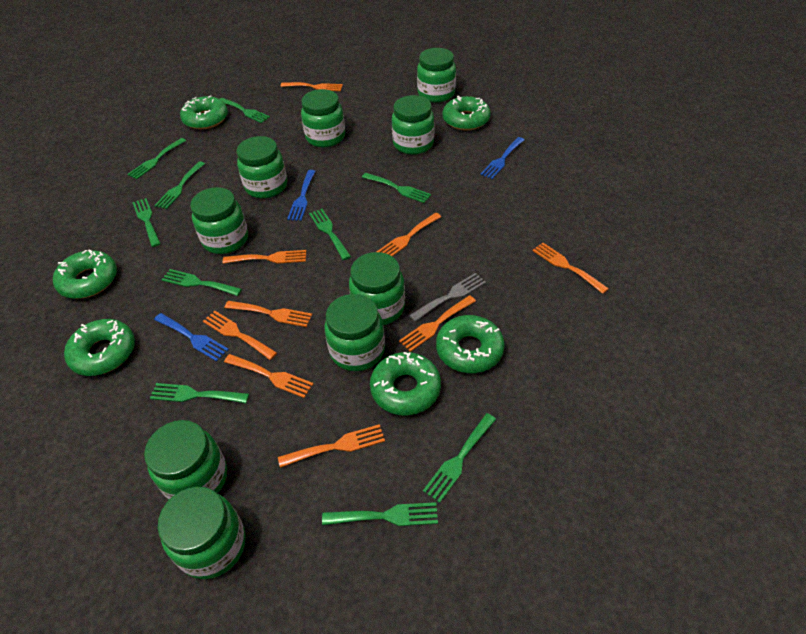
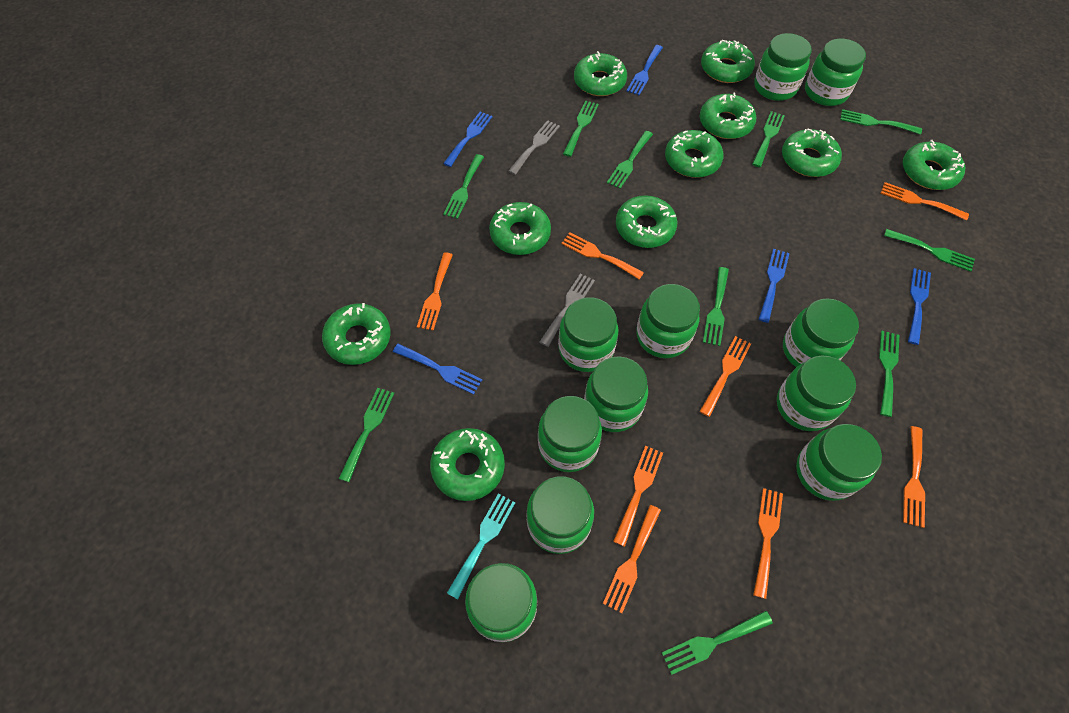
blue fork: 3 -> 5
green donut: 6 -> 10
green jar: 9 -> 11
grey fork: 1 -> 2
orange fork: 9 -> 8
turquoise fork: 0 -> 1

